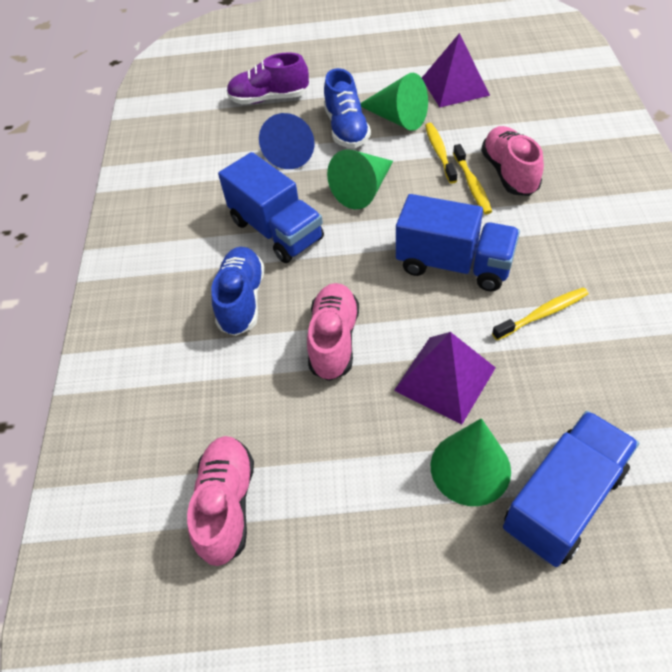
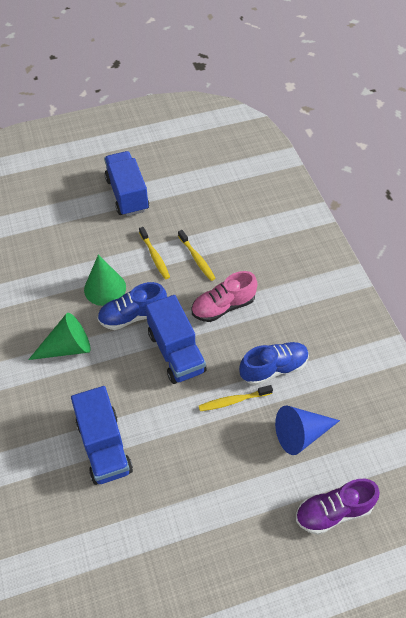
green cone: 3 -> 2
pink shoe: 3 -> 1
purple pyramid: 2 -> 0

